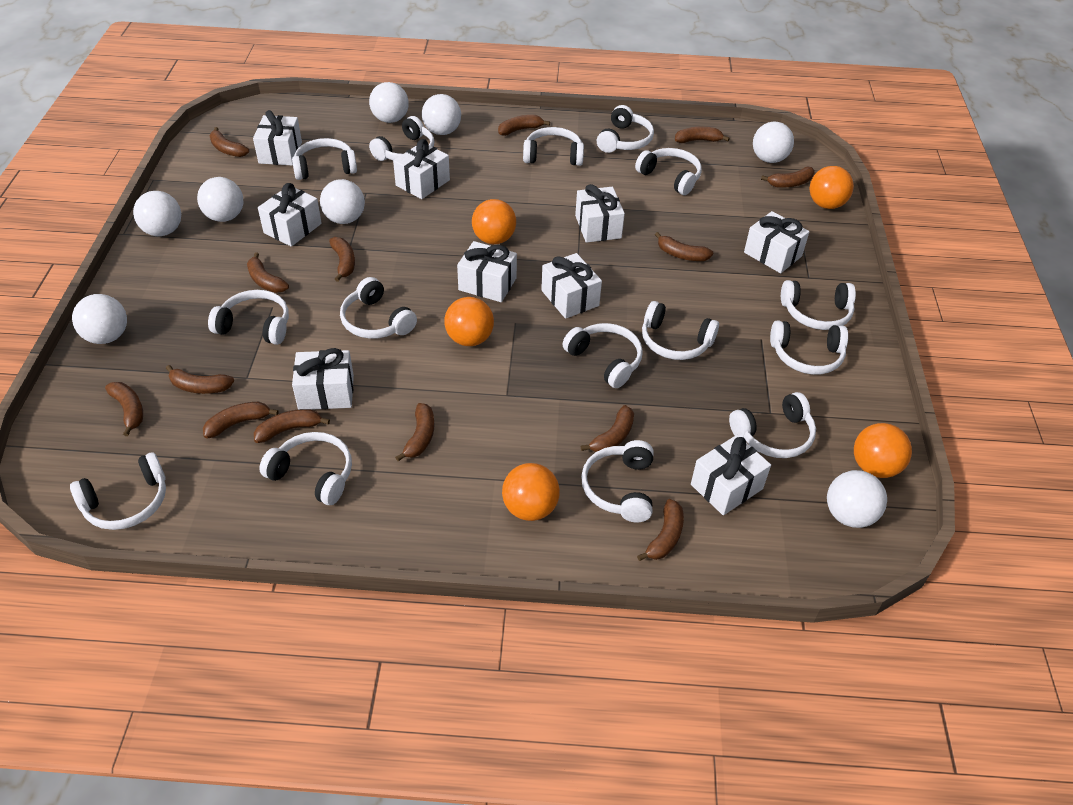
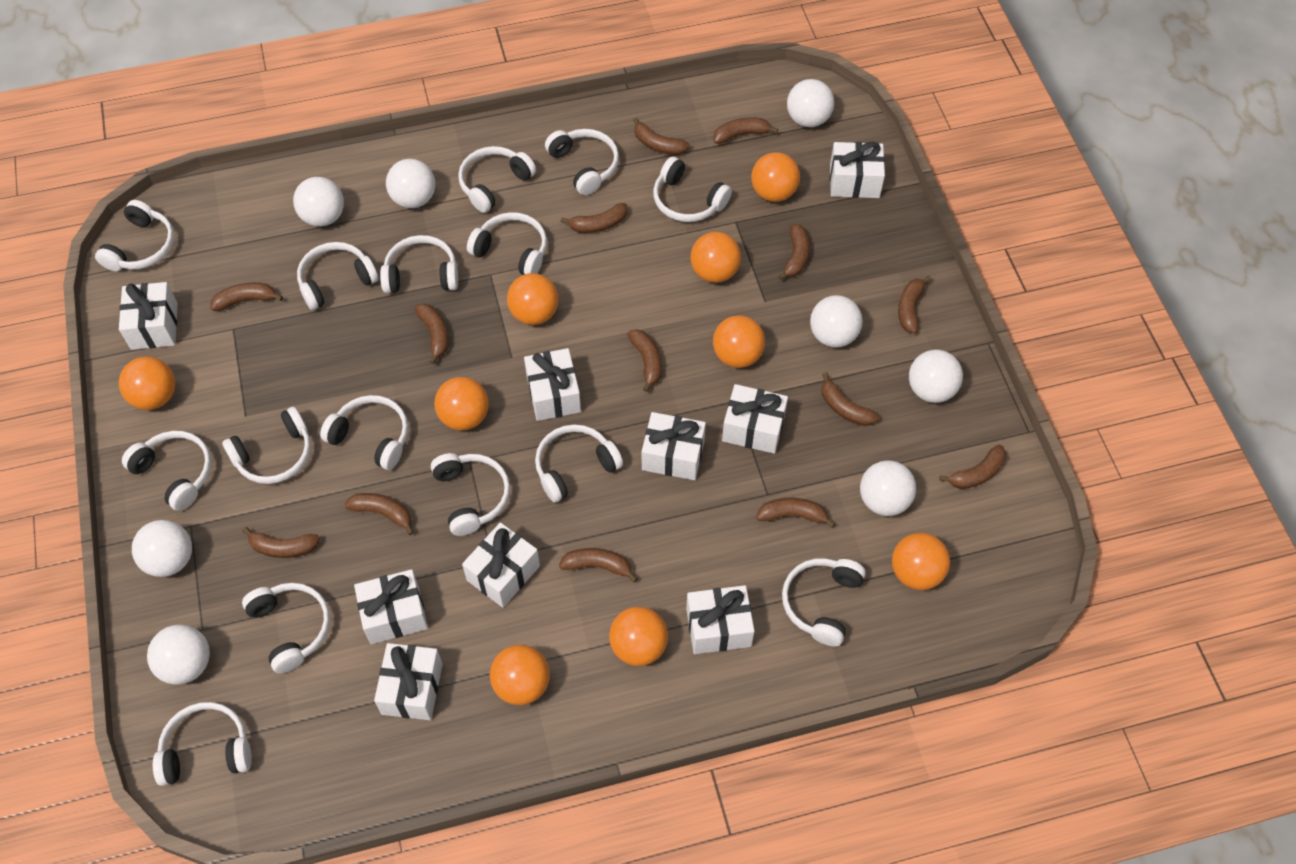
orange ball: 5 -> 9

